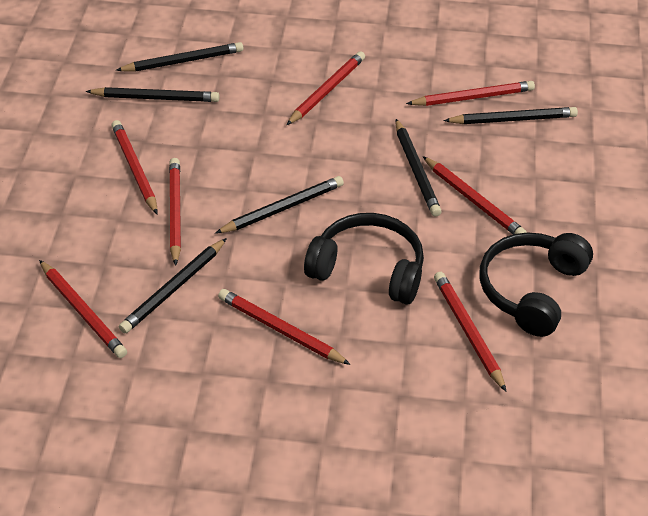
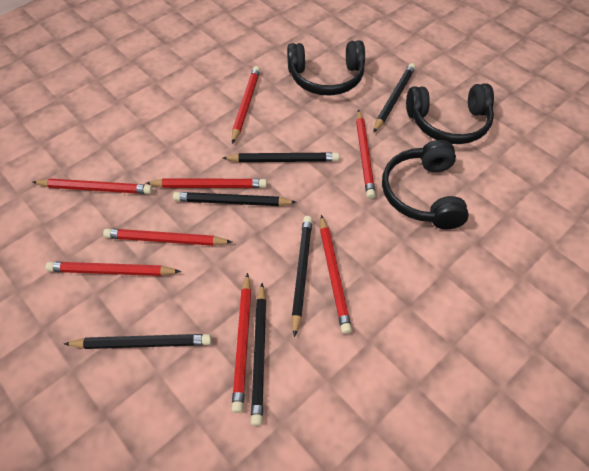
black headphones: 2 -> 3

